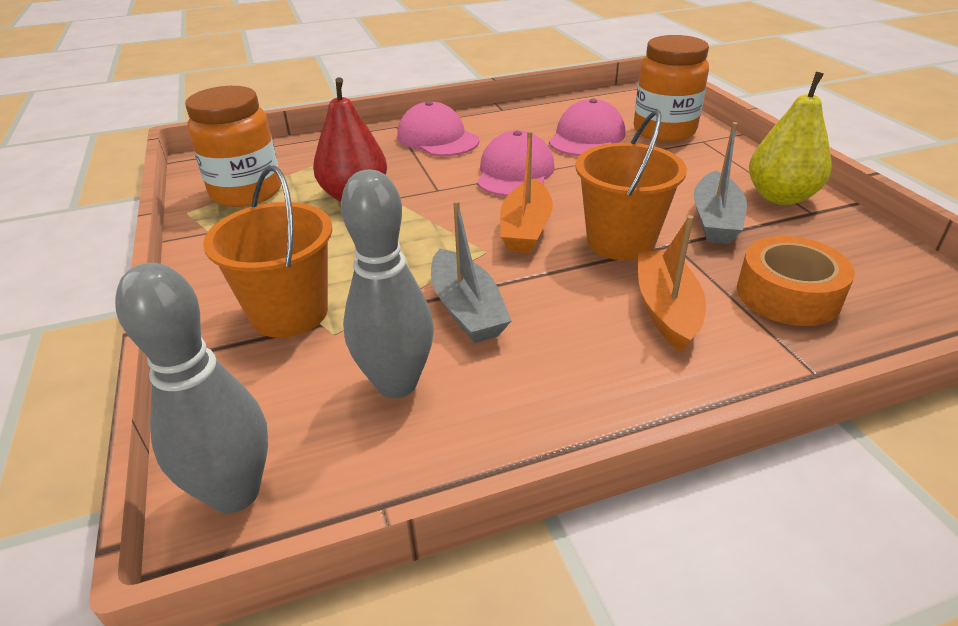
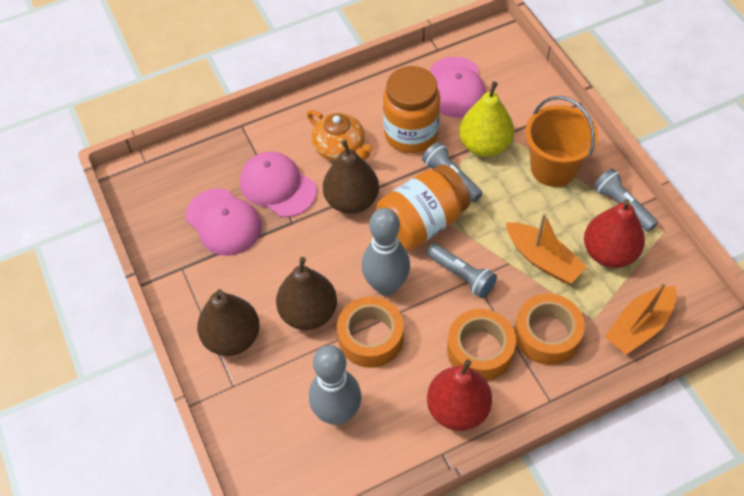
brown pear: 0 -> 3
grey boat: 2 -> 0
grey flashlight: 0 -> 3
orange bucket: 2 -> 1
orange tape: 1 -> 3
orange teapot: 0 -> 1
red pear: 1 -> 2

